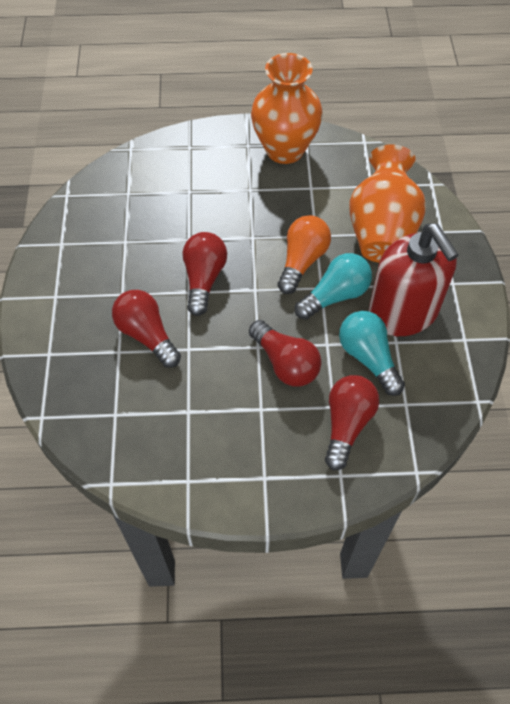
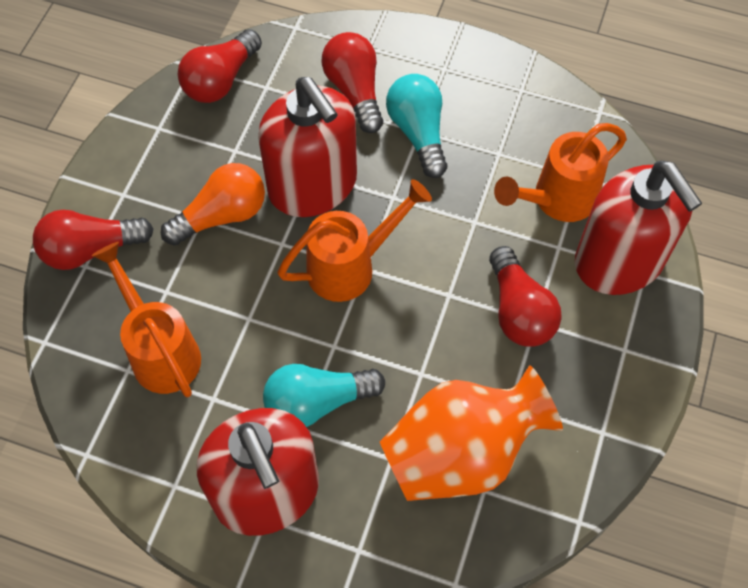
orange vase: 2 -> 1
orange watering can: 0 -> 3
red soap dispenser: 1 -> 3

